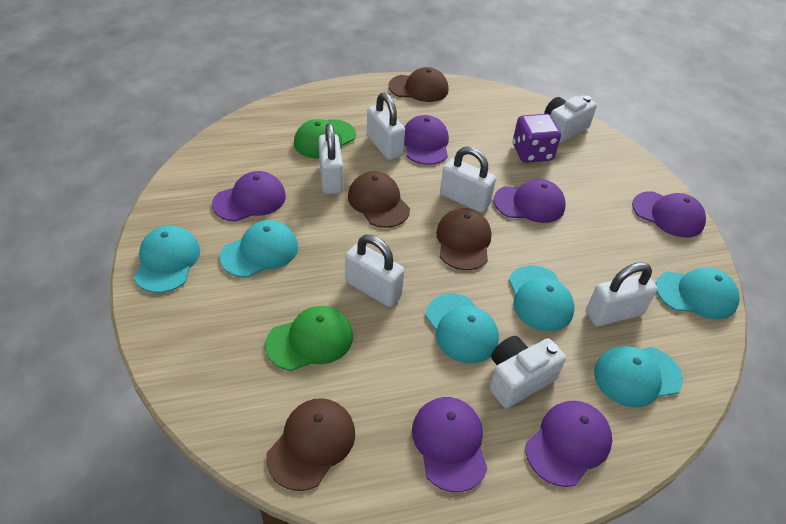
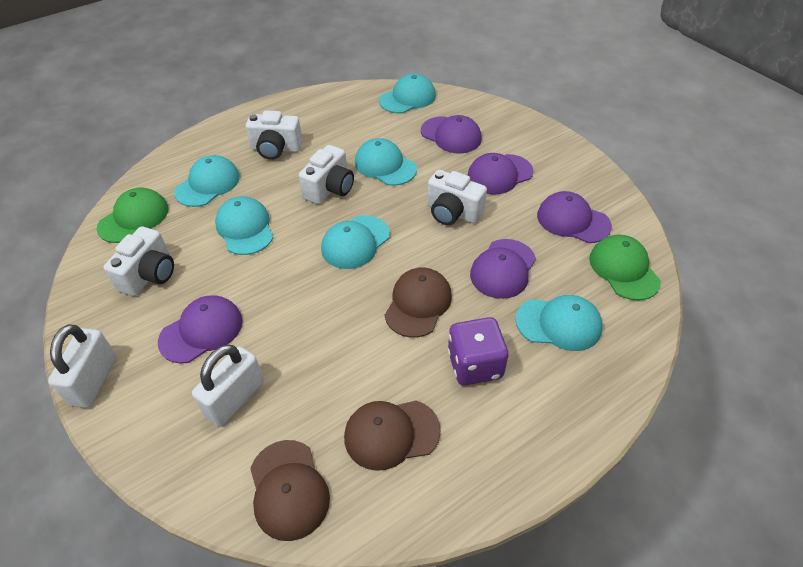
brown cap: 4 -> 3
purple cap: 6 -> 5
white camera: 2 -> 4
white padlock: 5 -> 2

